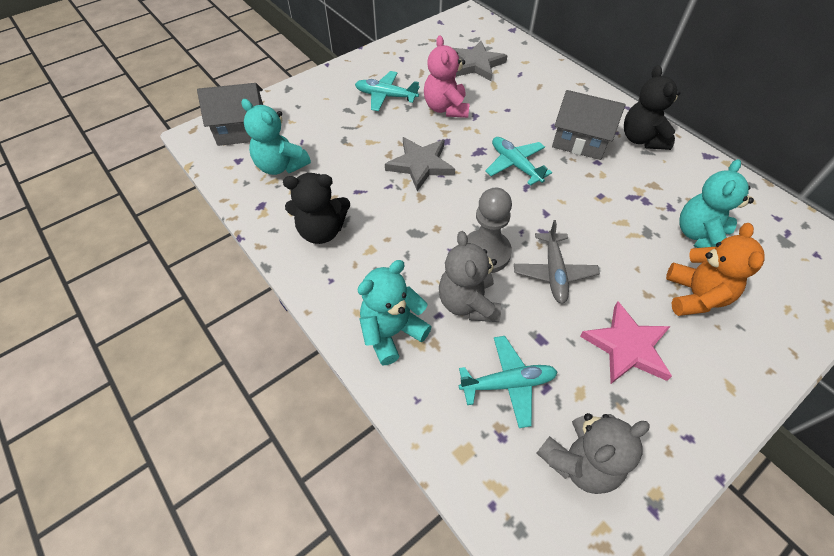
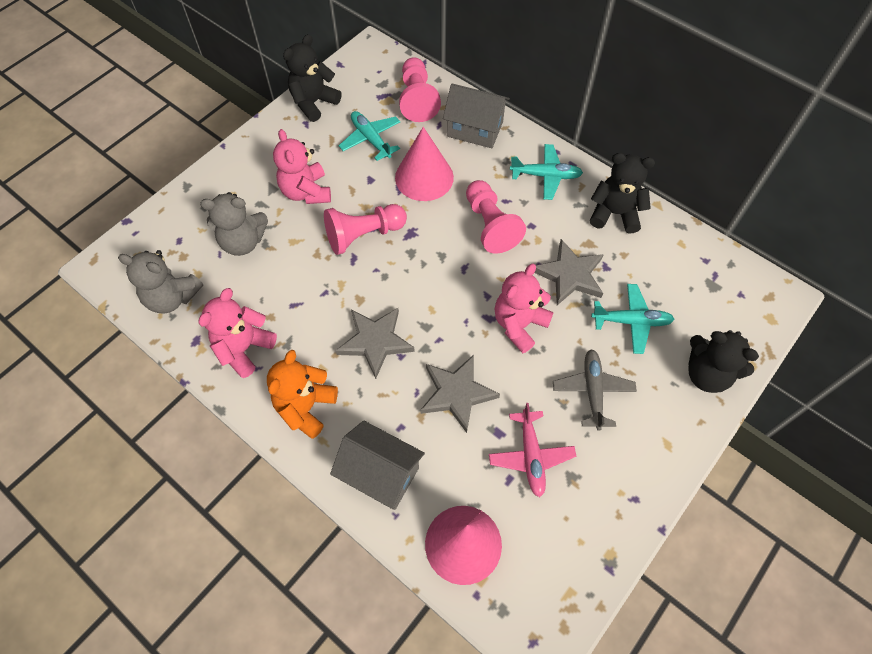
black teddy bear: 2 -> 3
grey pawn: 1 -> 0
grey star: 2 -> 3
pink cone: 0 -> 2
pink pawn: 0 -> 3
pink plane: 0 -> 1
pink star: 1 -> 0
pink teddy bear: 1 -> 3
turquoise teddy bear: 3 -> 0

